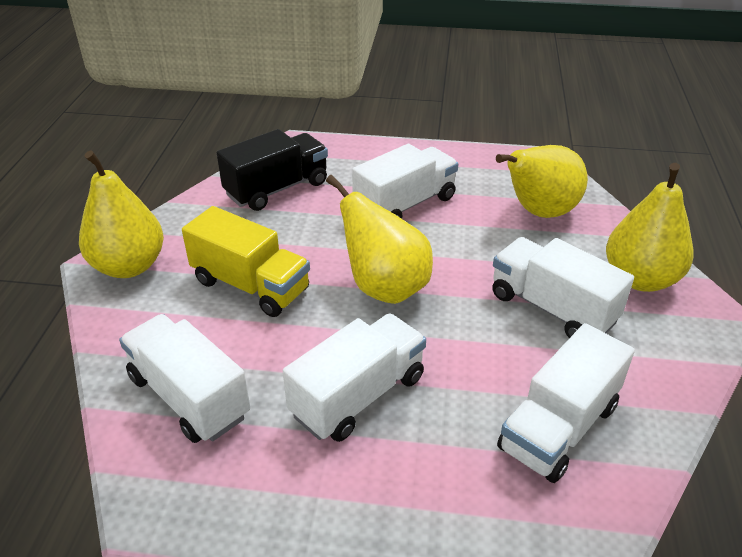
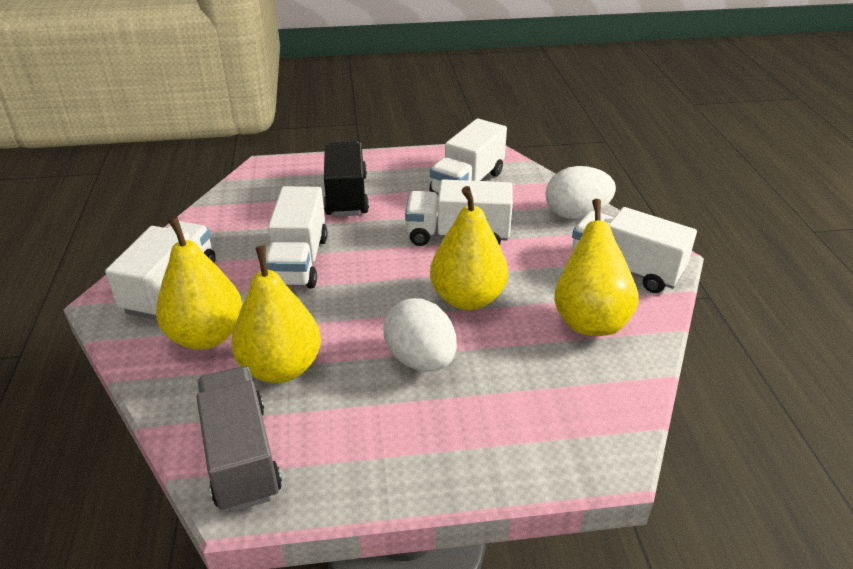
grey truck: 0 -> 1
white egg: 0 -> 2
yellow truck: 1 -> 0

